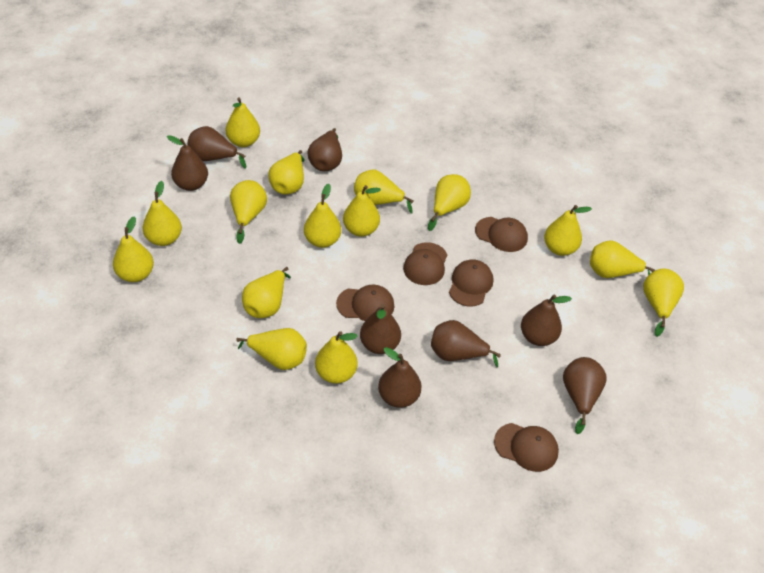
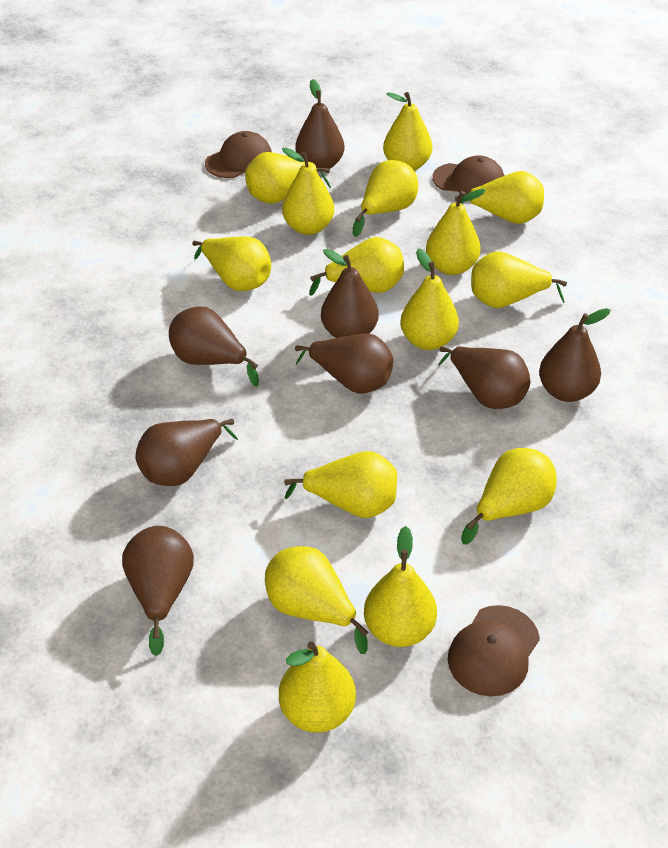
brown cap: 5 -> 3

